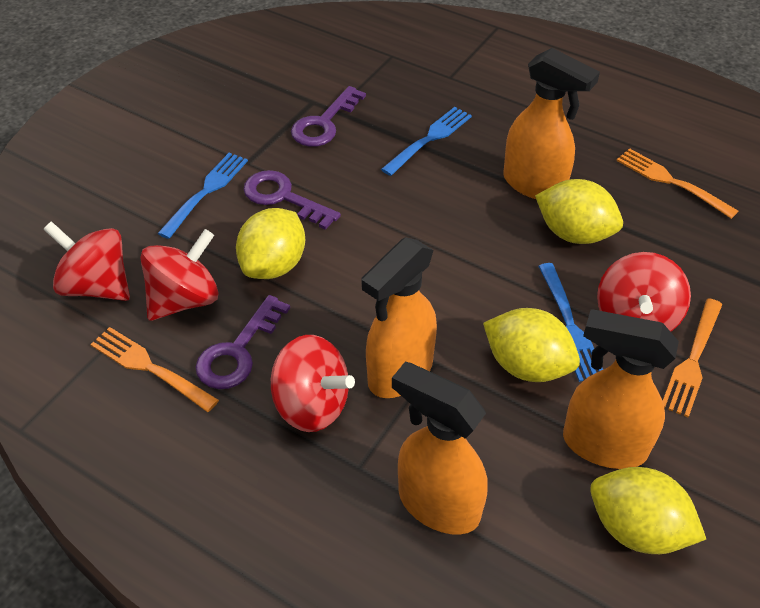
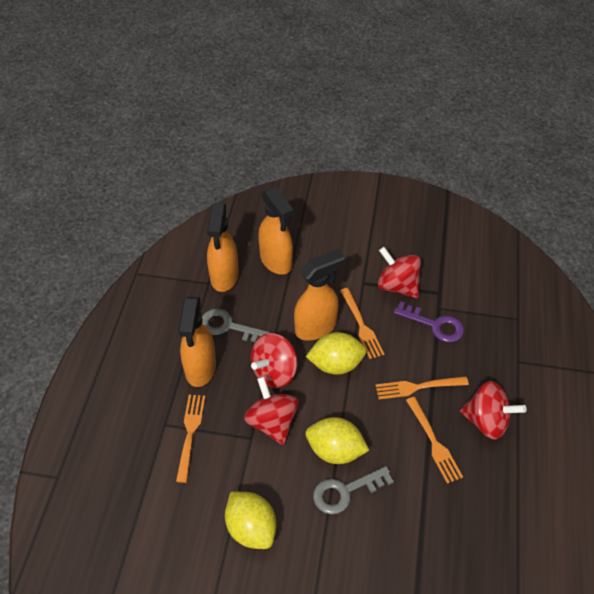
blue fork: 3 -> 0
grey key: 0 -> 2
orange fork: 3 -> 4
purple key: 3 -> 1
yellow lemon: 4 -> 3

